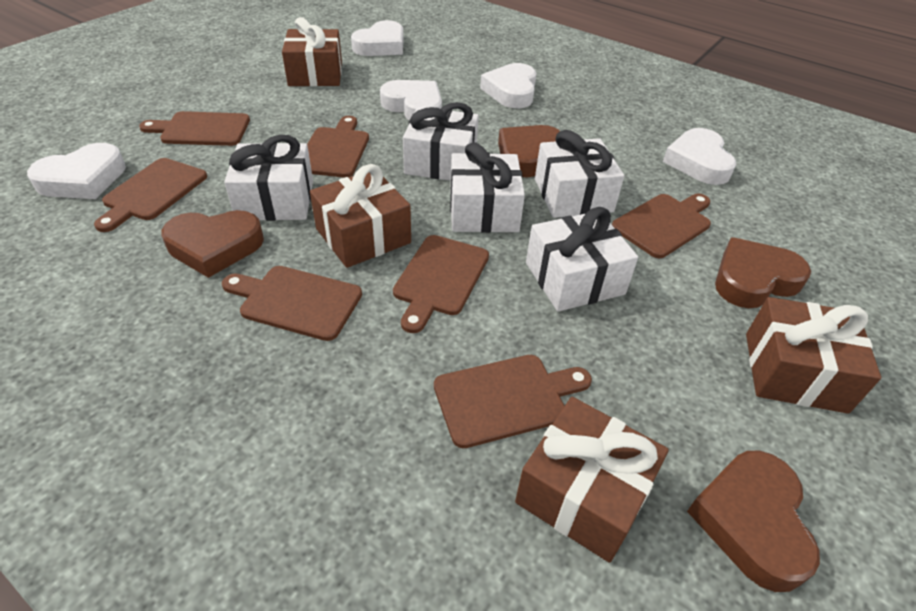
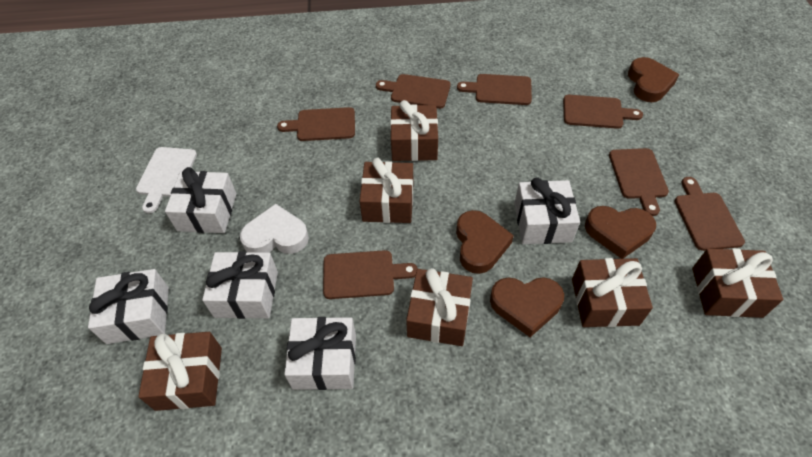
brown gift: 4 -> 6
white cutting board: 0 -> 1
white heart: 5 -> 1

